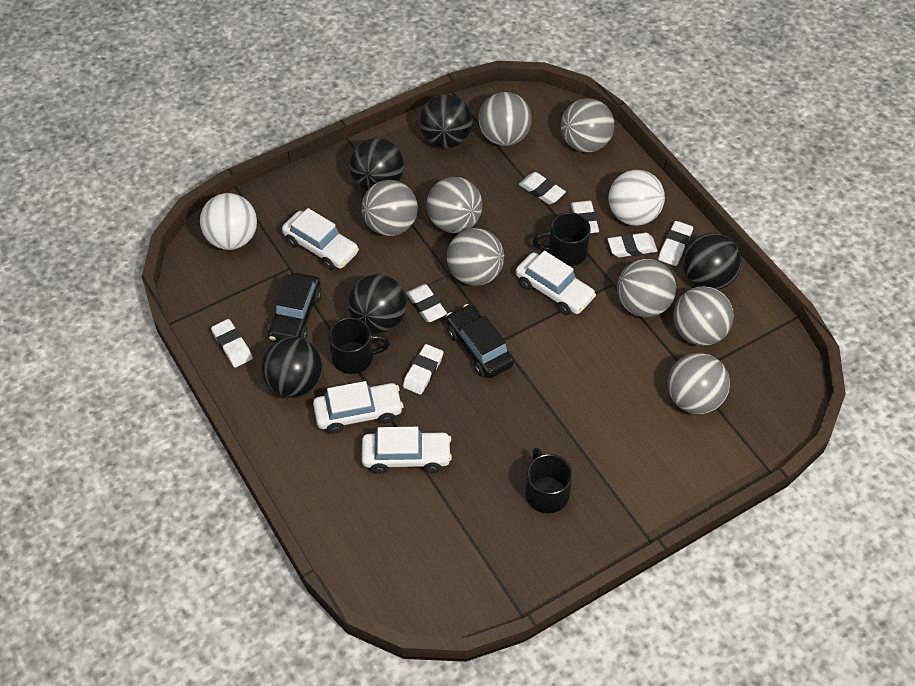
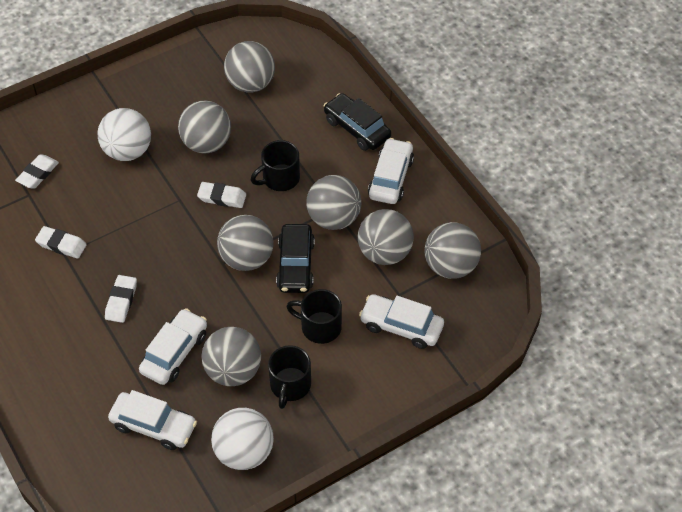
black ball: 5 -> 0
grey ball: 8 -> 7
white eraser: 7 -> 4

